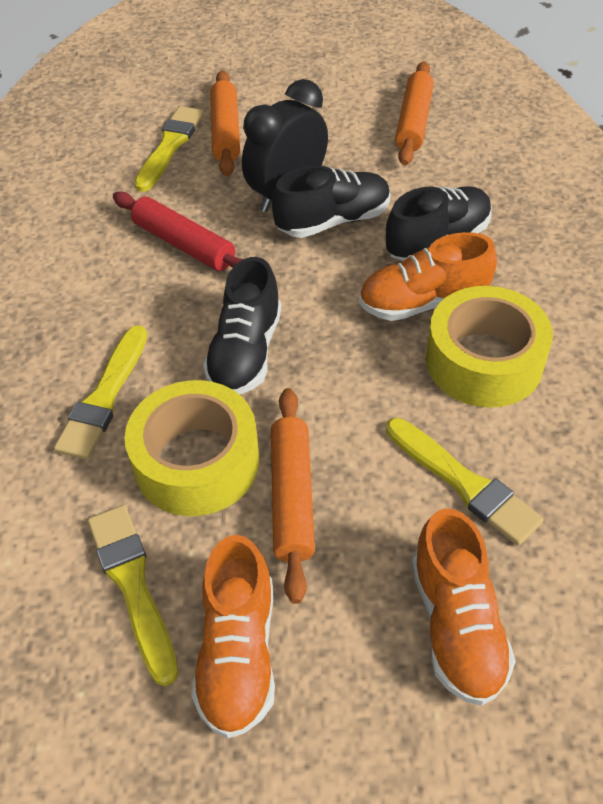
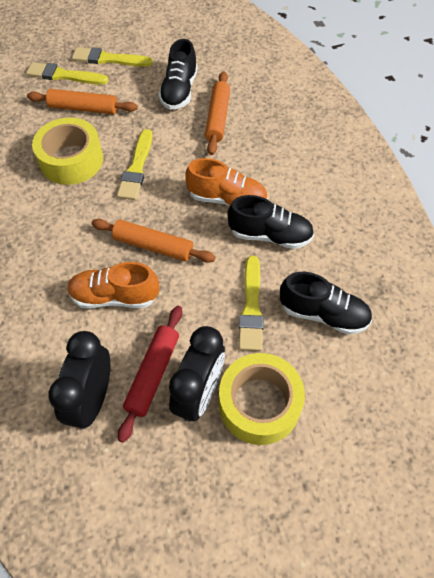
black clock: 1 -> 2
orange shoe: 3 -> 2

